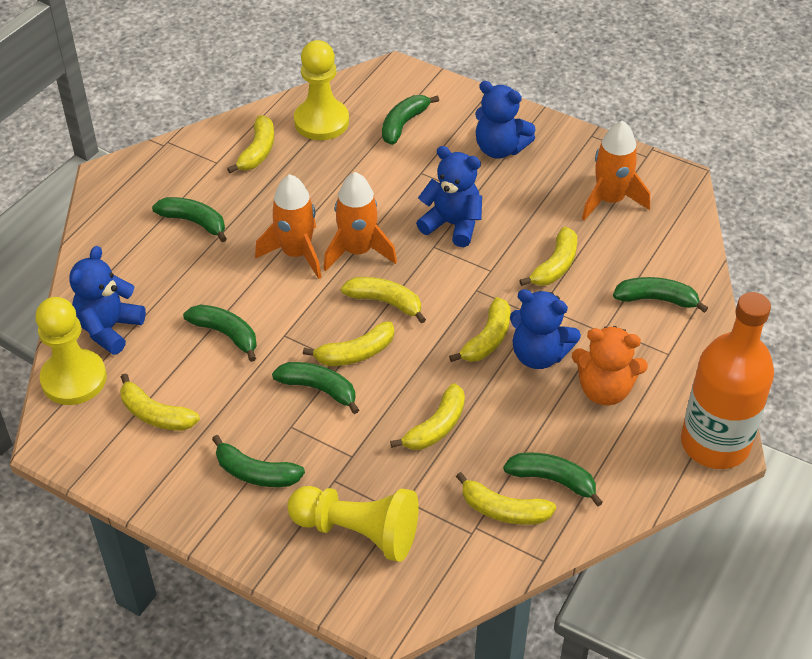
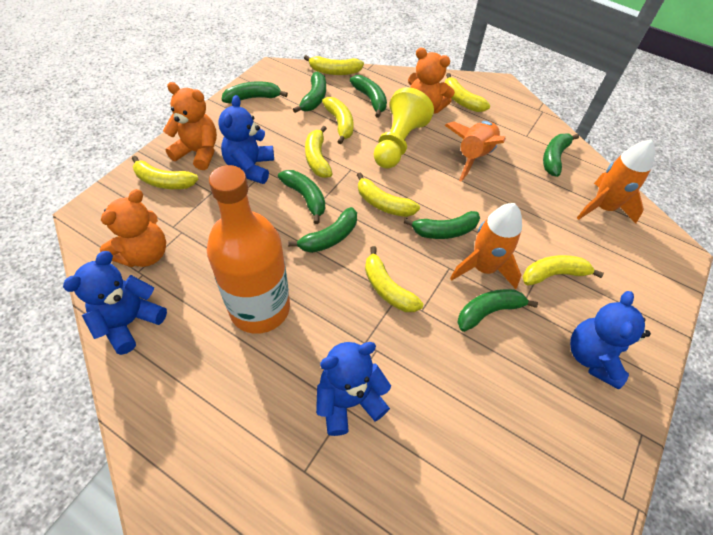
green banana: 7 -> 8
orange teddy bear: 1 -> 3
yellow pawn: 3 -> 1

